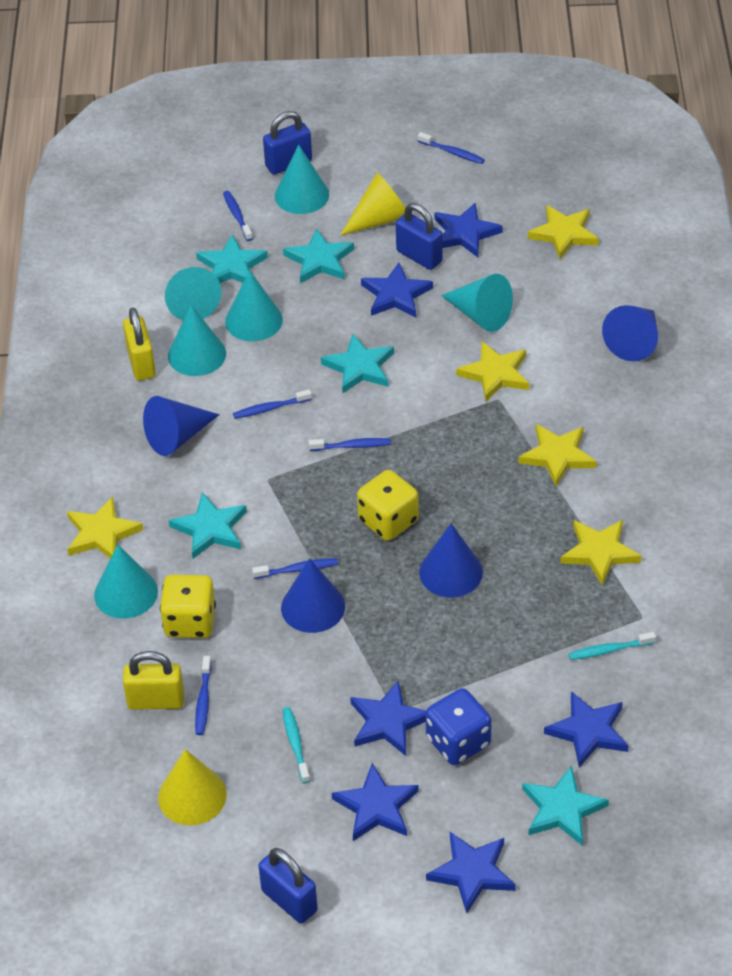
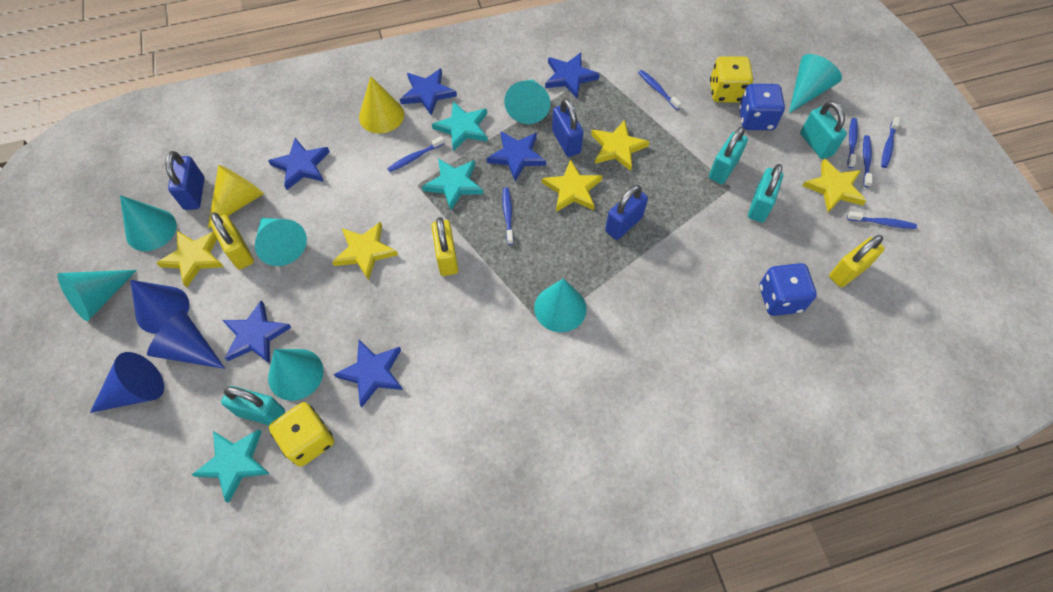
blue cone: 4 -> 3
blue dice: 1 -> 2
blue toothbrush: 6 -> 7
turquoise cone: 6 -> 7
turquoise padlock: 0 -> 4
turquoise star: 5 -> 3
turquoise toothbrush: 2 -> 0
yellow padlock: 2 -> 3

